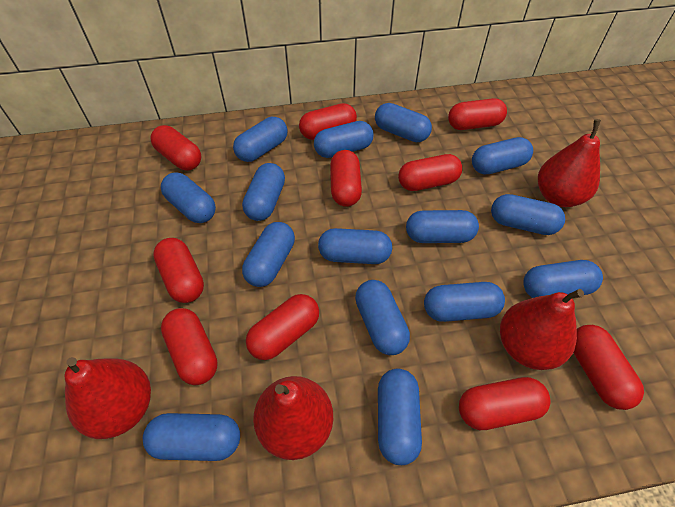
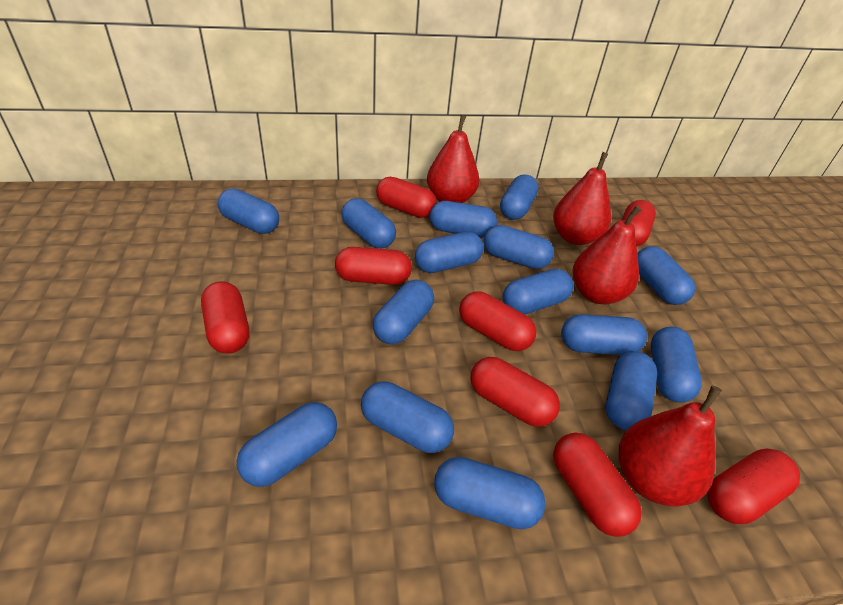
red capsule: 10 -> 8

